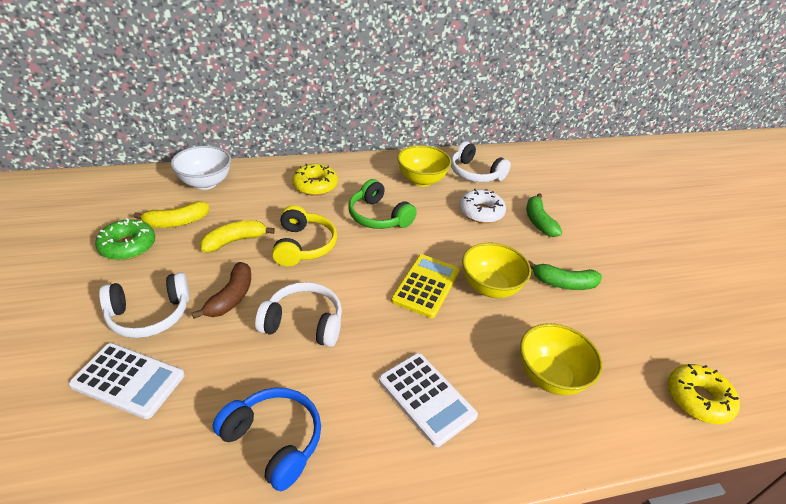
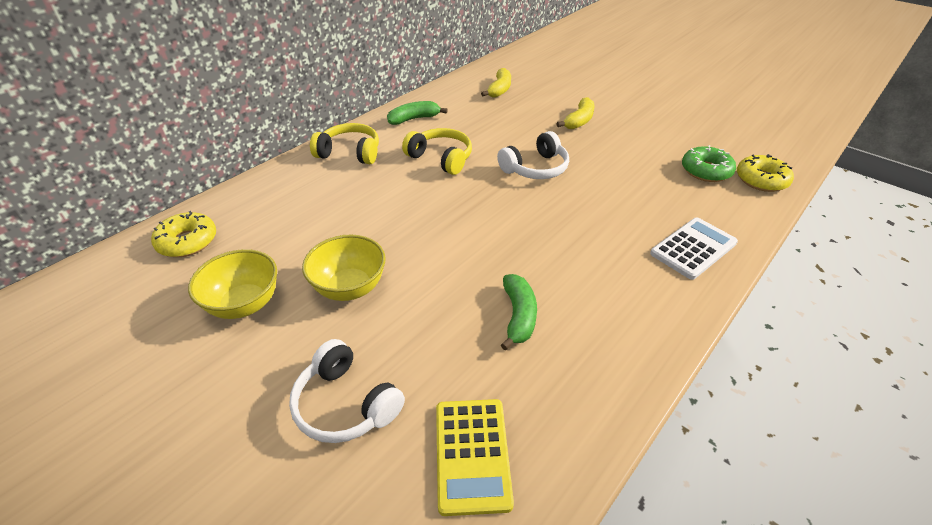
blue headphones: 1 -> 0
brown banana: 1 -> 0
green headphones: 1 -> 0
white bowl: 1 -> 0
white calculator: 2 -> 1
white donut: 1 -> 0
white headphones: 3 -> 2
yellow bowl: 3 -> 2
yellow headphones: 1 -> 2

